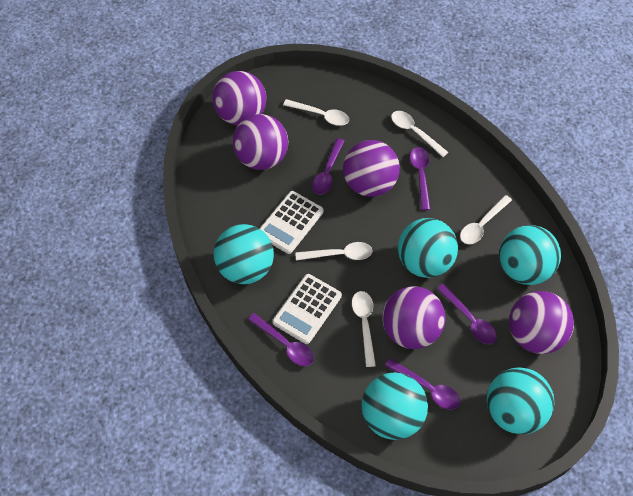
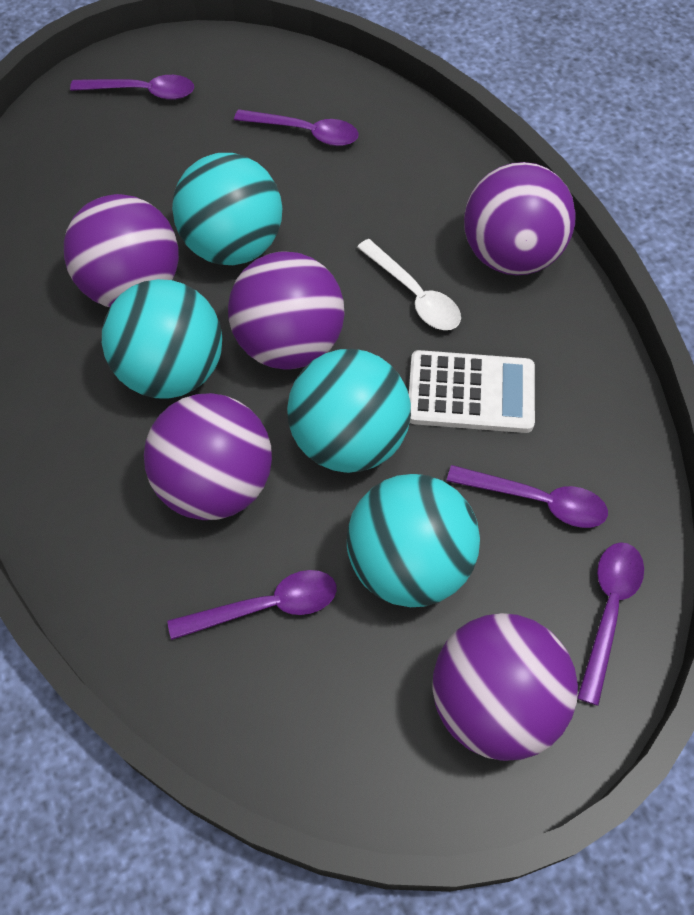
turquoise ball: 5 -> 4
white calculator: 2 -> 1
white spoon: 5 -> 1

